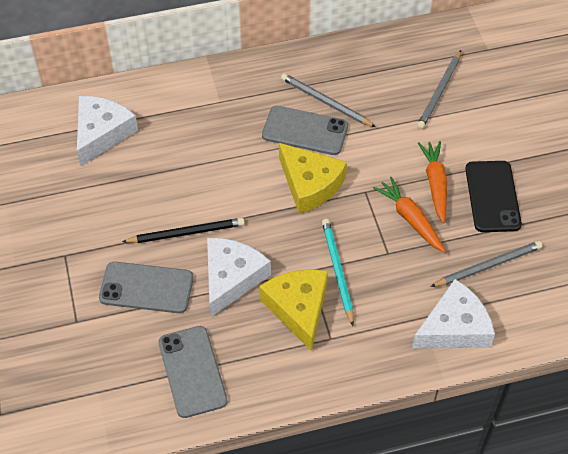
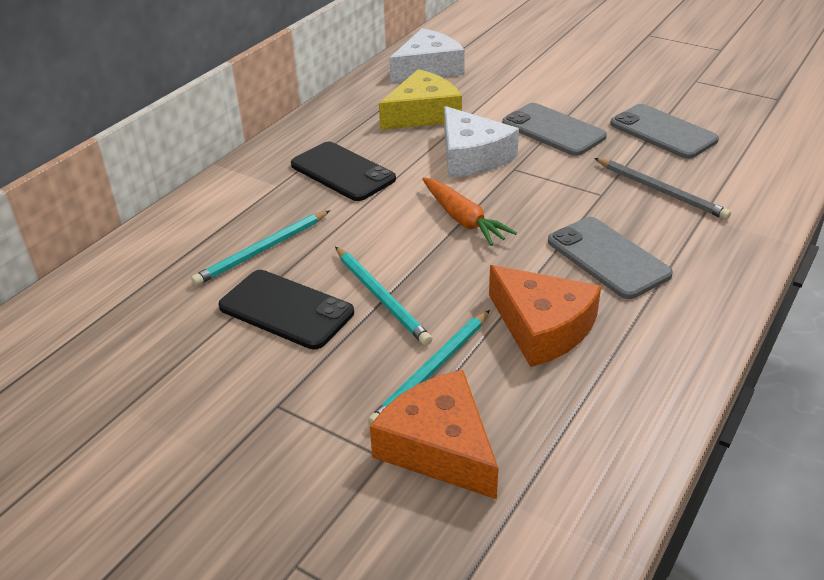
black pencil: 1 -> 0
black phone: 1 -> 2
grey pencil: 3 -> 1
orange carrot: 2 -> 1
orange cheese: 0 -> 2
turquoise pencil: 1 -> 3
white cheese: 3 -> 2
yellow cheese: 2 -> 1

